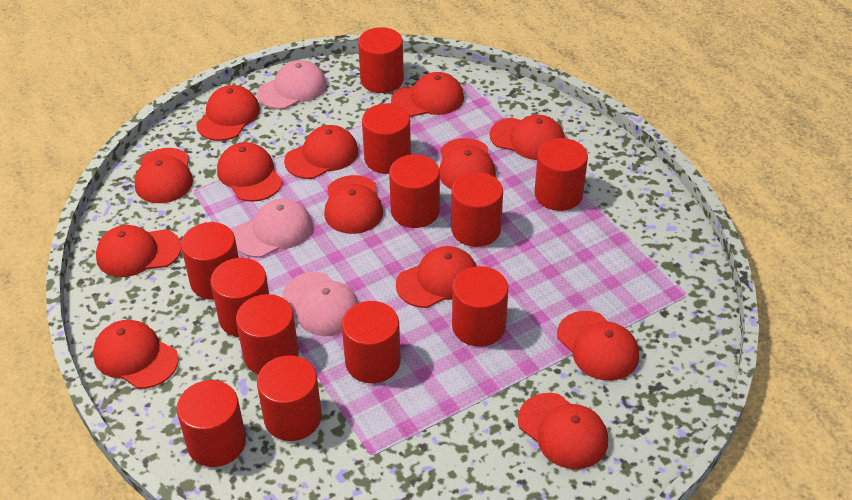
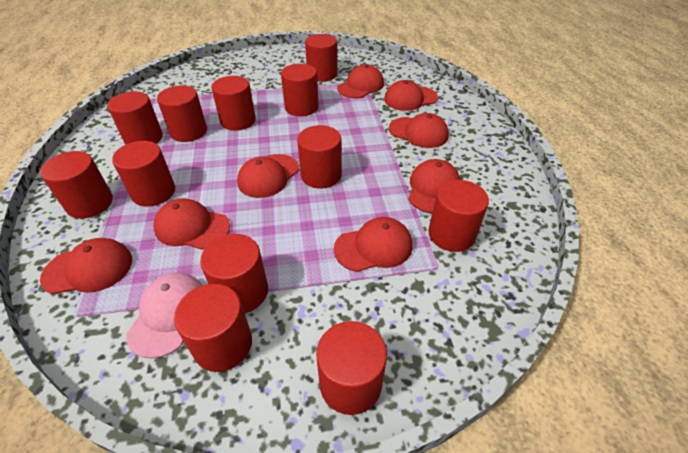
pink cap: 3 -> 1
red cap: 13 -> 8

